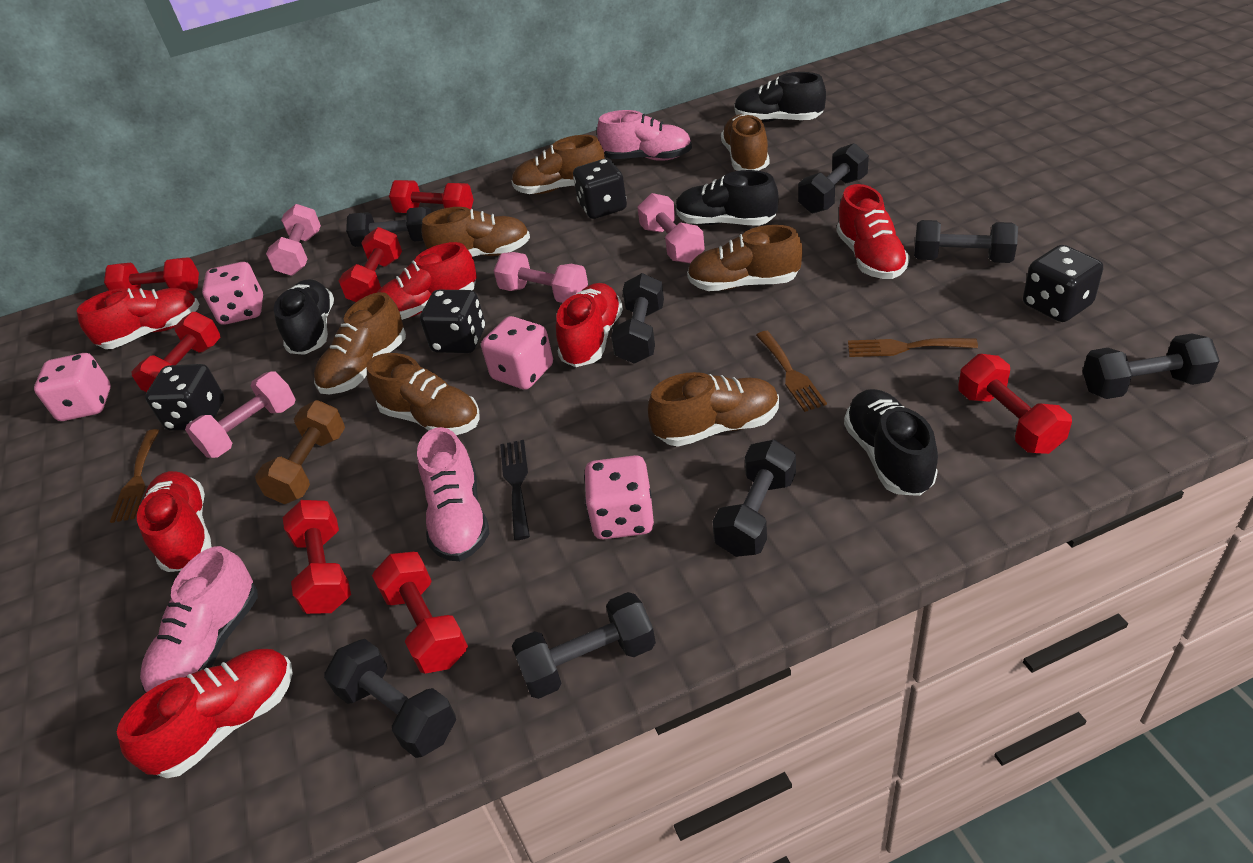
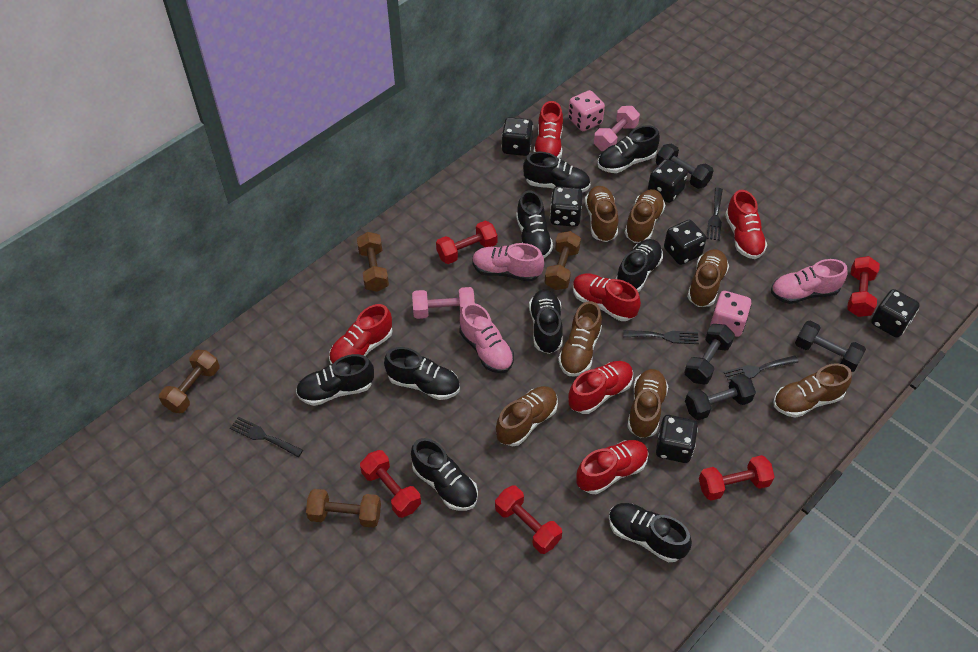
black dice: 4 -> 6
black dumbbell: 8 -> 4
black fork: 1 -> 4
black shoe: 4 -> 9
brown dumbbell: 1 -> 4
brown fork: 3 -> 0
pink dice: 4 -> 2
pink dumbbell: 4 -> 2
red dumbbell: 7 -> 5

